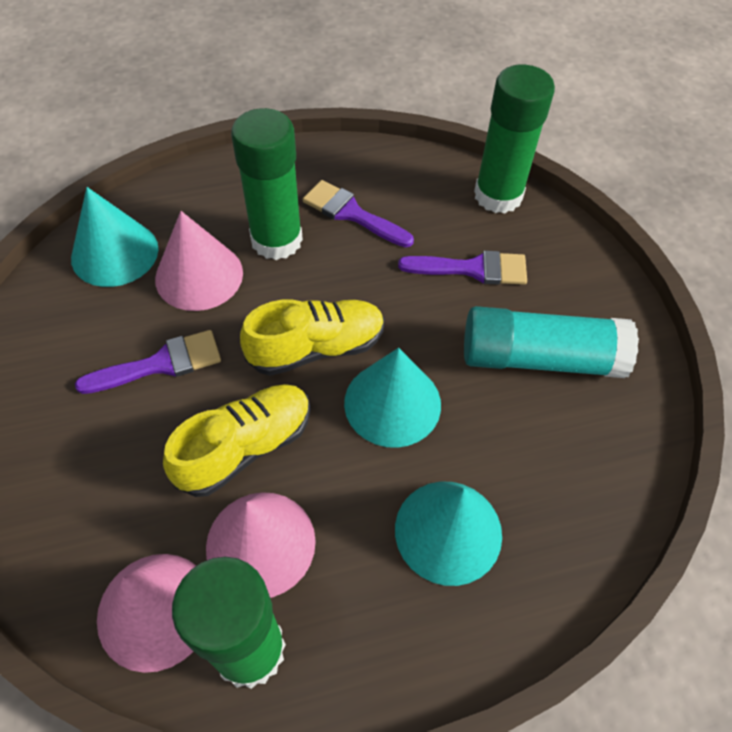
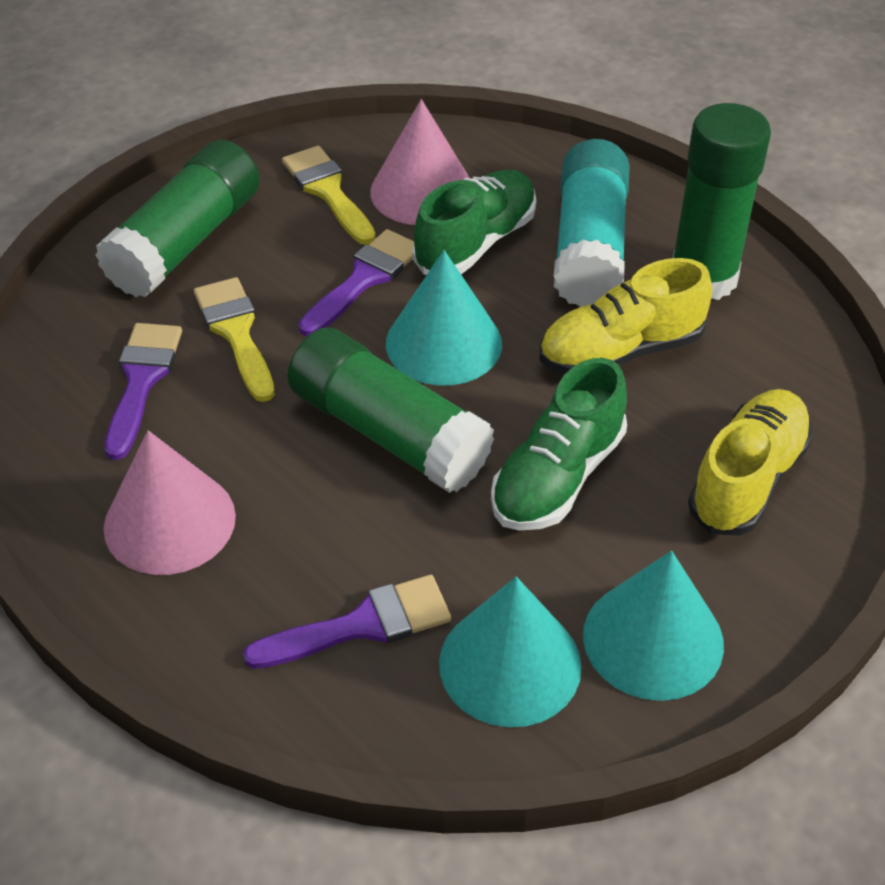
green shoe: 0 -> 2
pink cone: 3 -> 2
yellow brush: 0 -> 2

